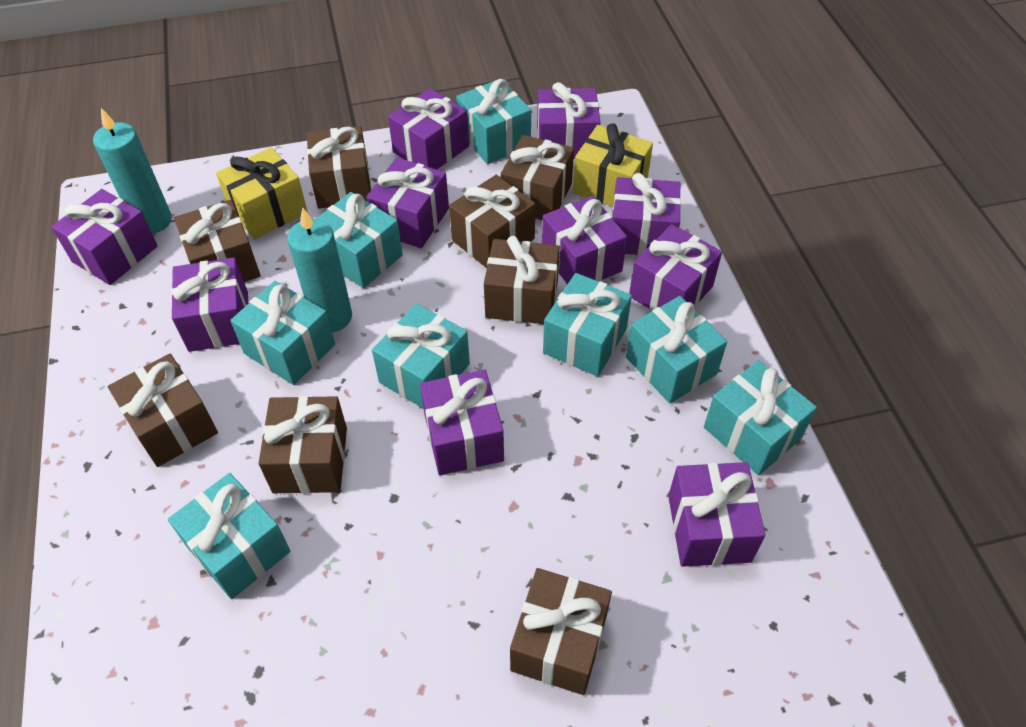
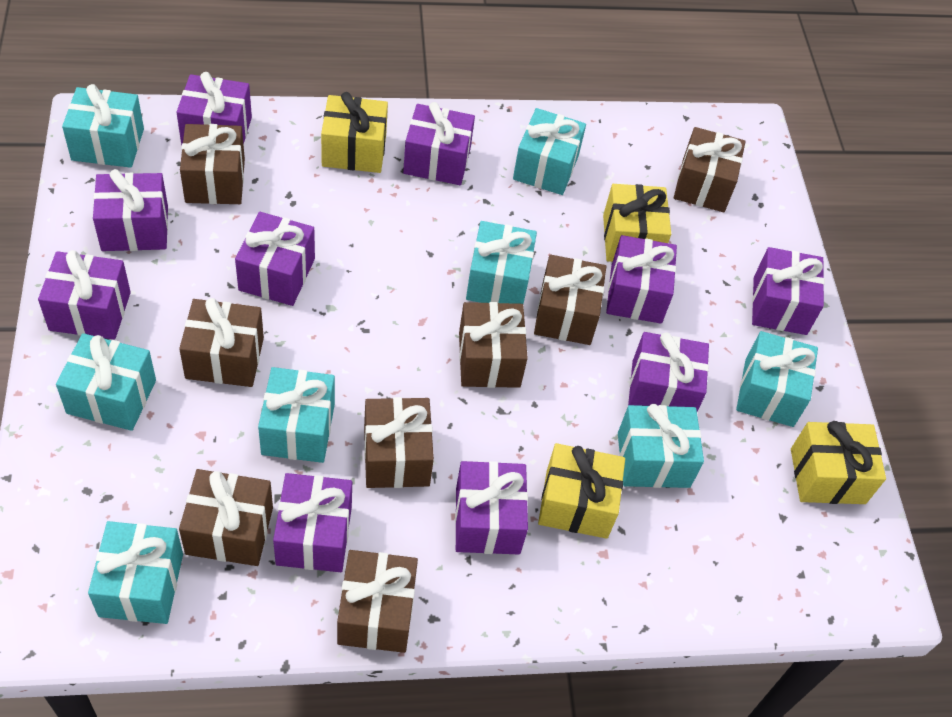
turquoise candle: 2 -> 0
yellow gift: 2 -> 4

